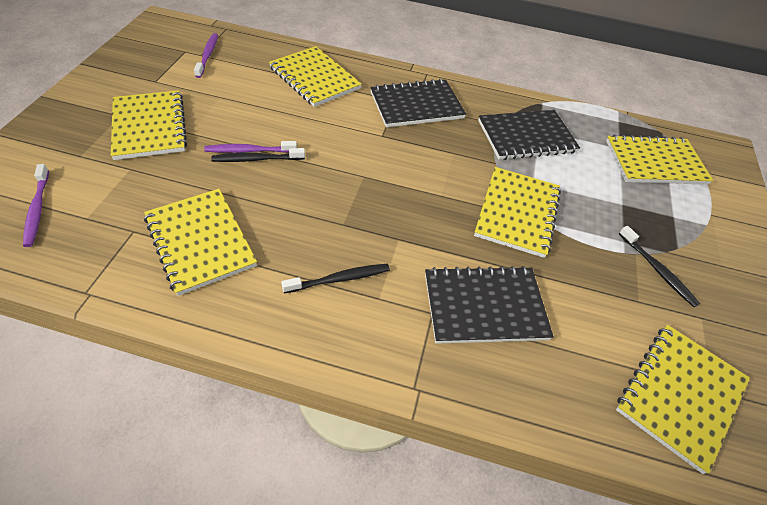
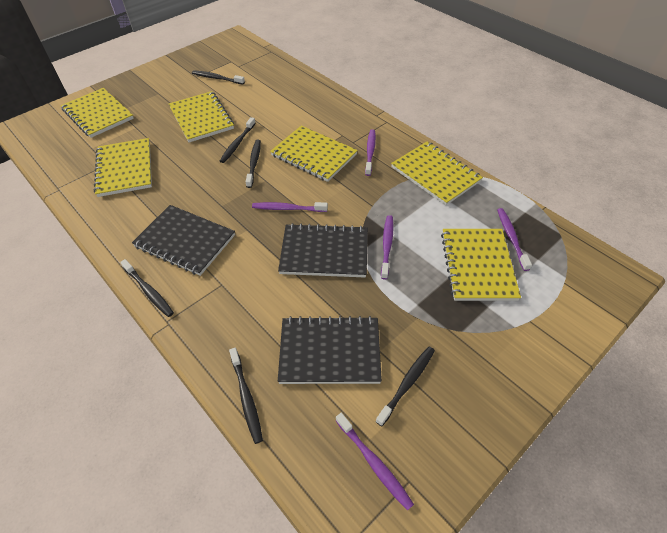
black toothbrush: 3 -> 6
purple toothbrush: 3 -> 5

